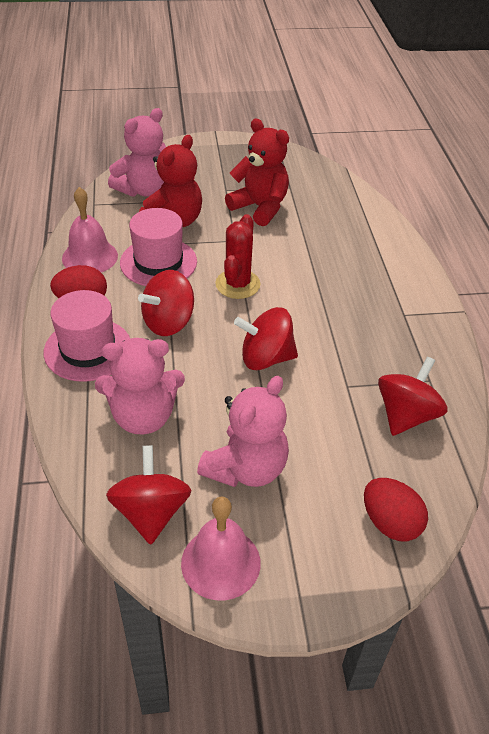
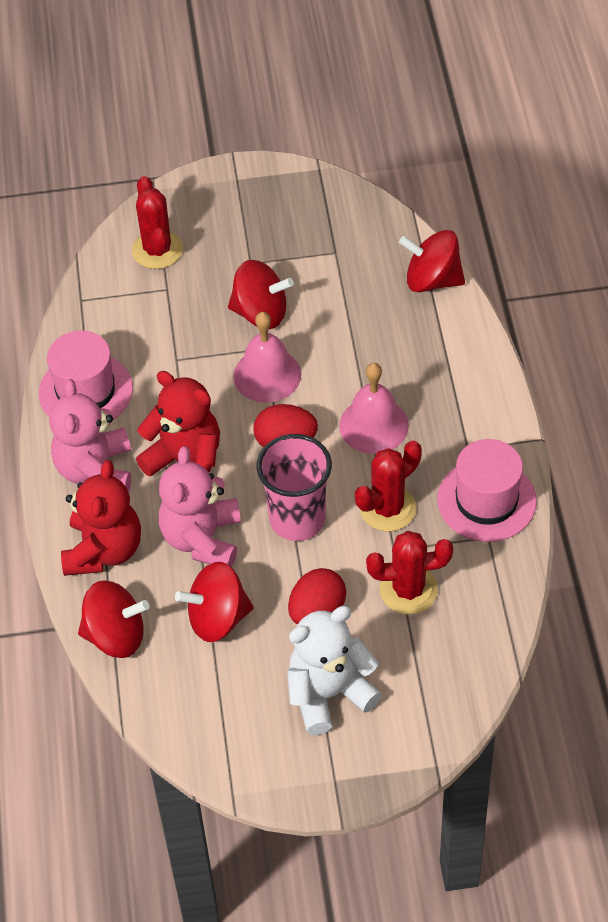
pink cup: 0 -> 1
pink teddy bear: 3 -> 2
red cactus: 1 -> 3
white teddy bear: 0 -> 1

